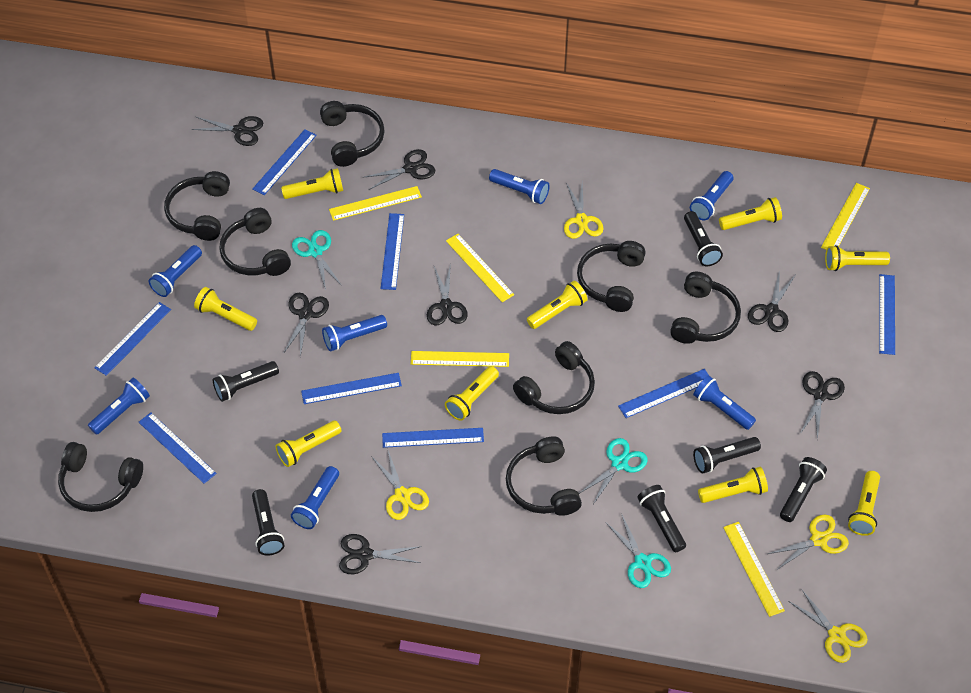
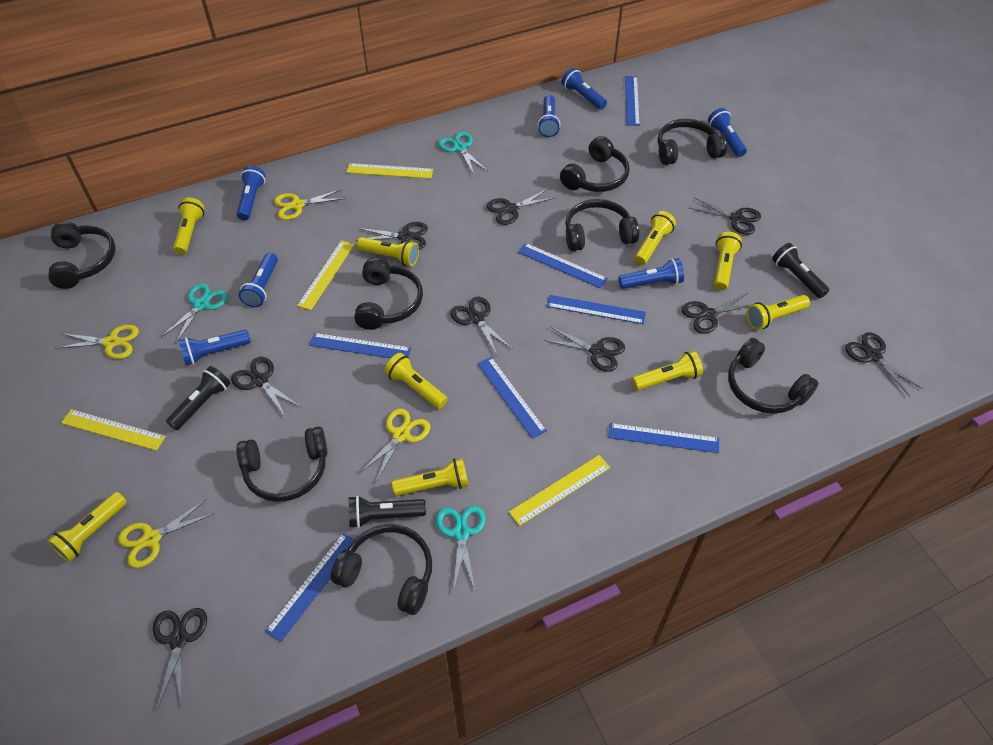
black flashlight: 6 -> 3
black scissors: 7 -> 9
blue ruler: 8 -> 7
yellow ruler: 5 -> 4

